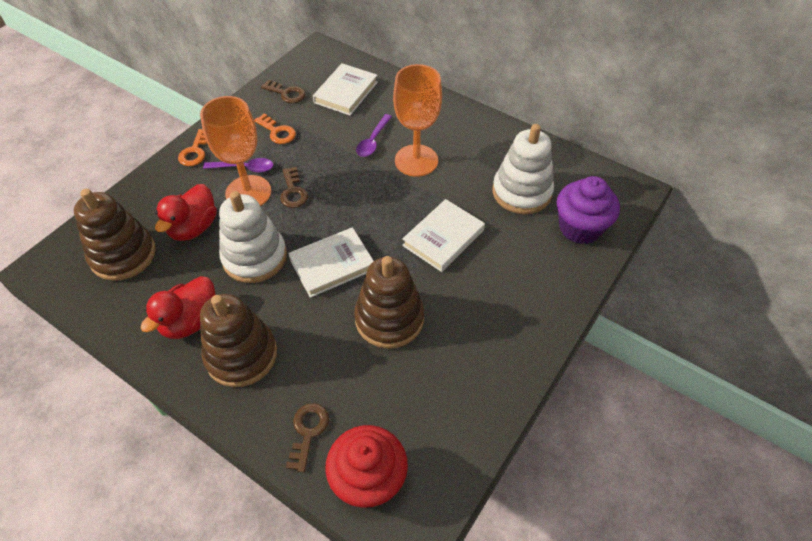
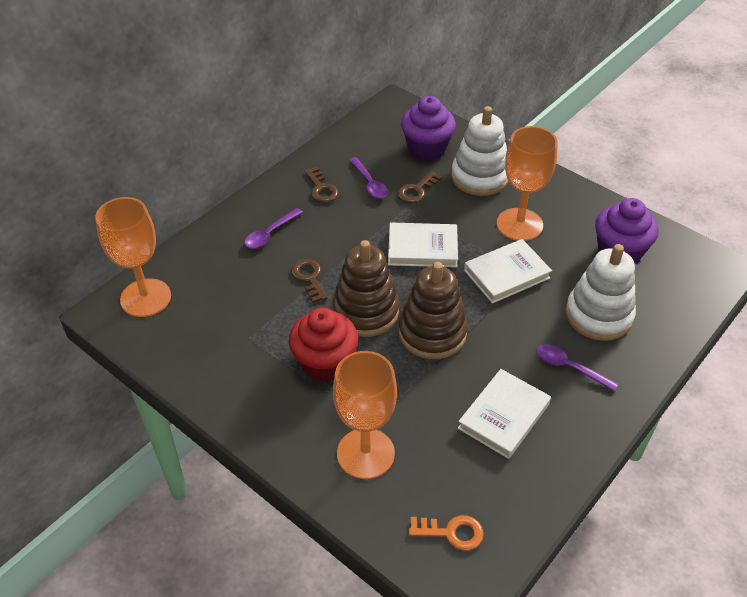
brown stacking toy: 3 -> 2
orange goblet: 2 -> 3
orange key: 2 -> 1
purple cupcake: 1 -> 2
purple spoon: 2 -> 3
red duck: 2 -> 0

